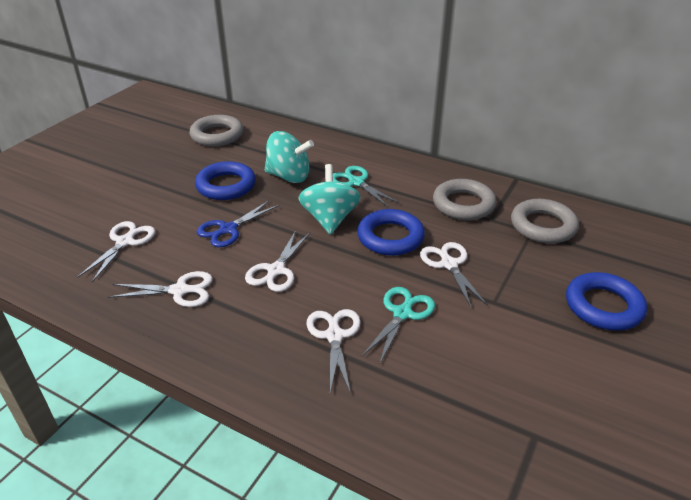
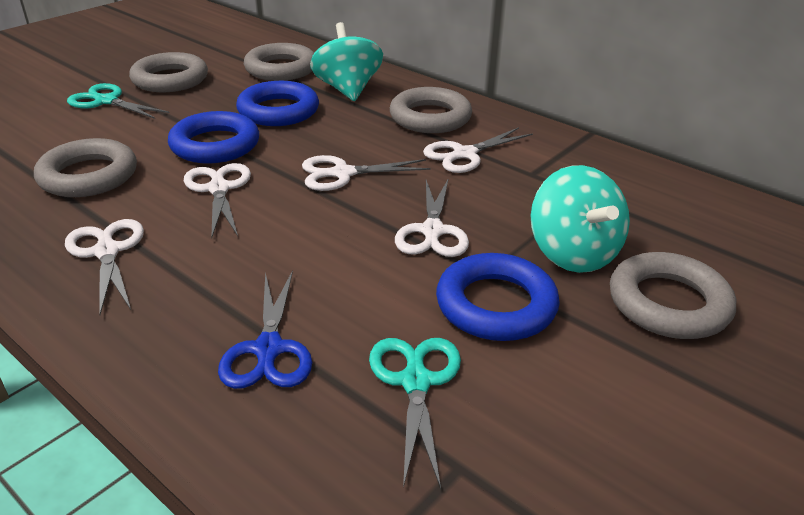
grey ring: 3 -> 5

